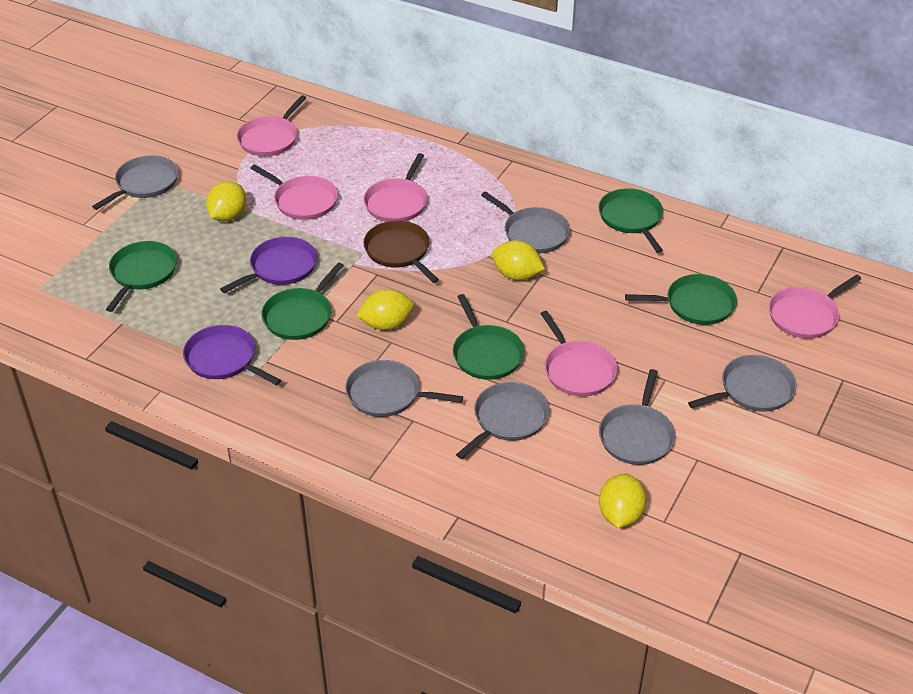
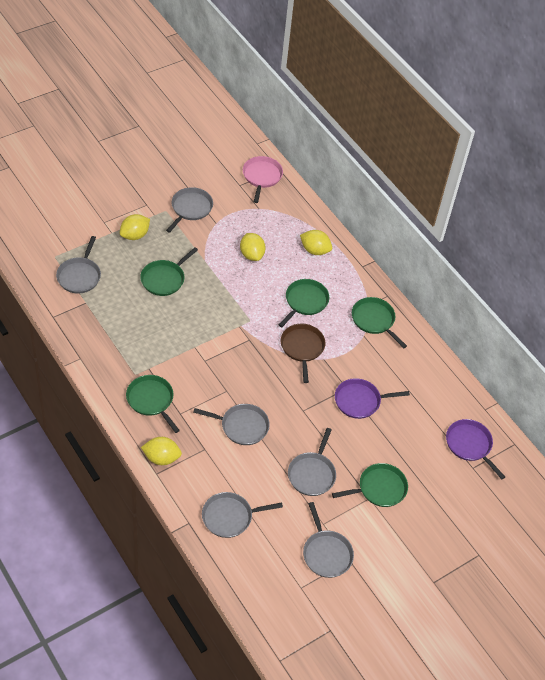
pink pan: 5 -> 1

